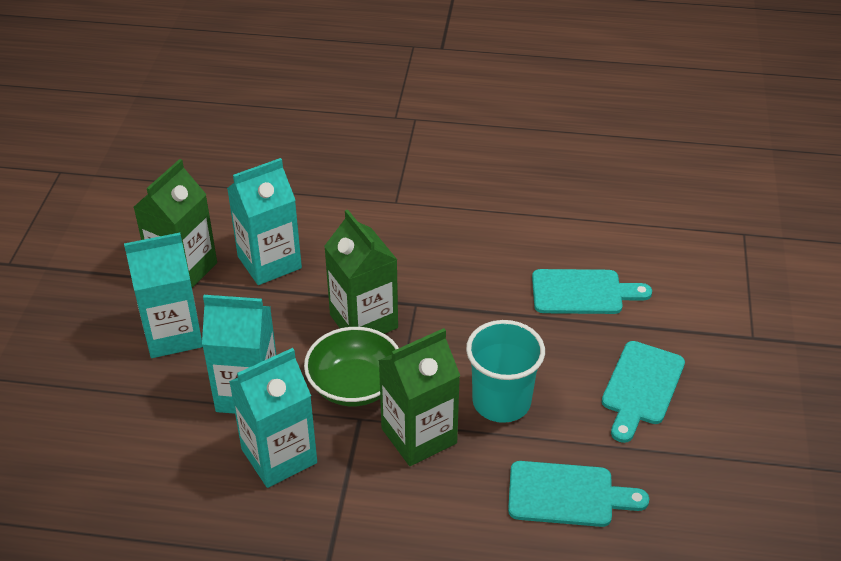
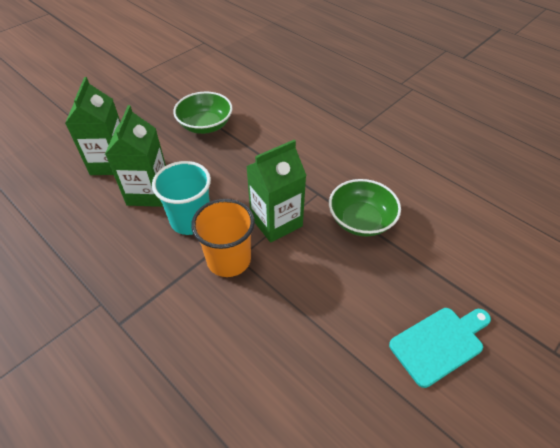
green bowl: 1 -> 2
orange cup: 0 -> 1
turquoise carton: 4 -> 0
turquoise cutting board: 3 -> 1

